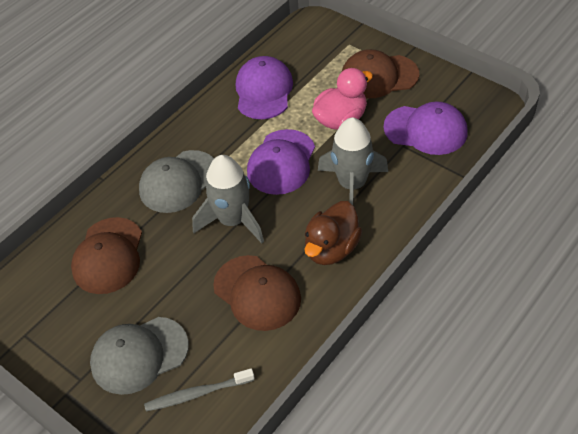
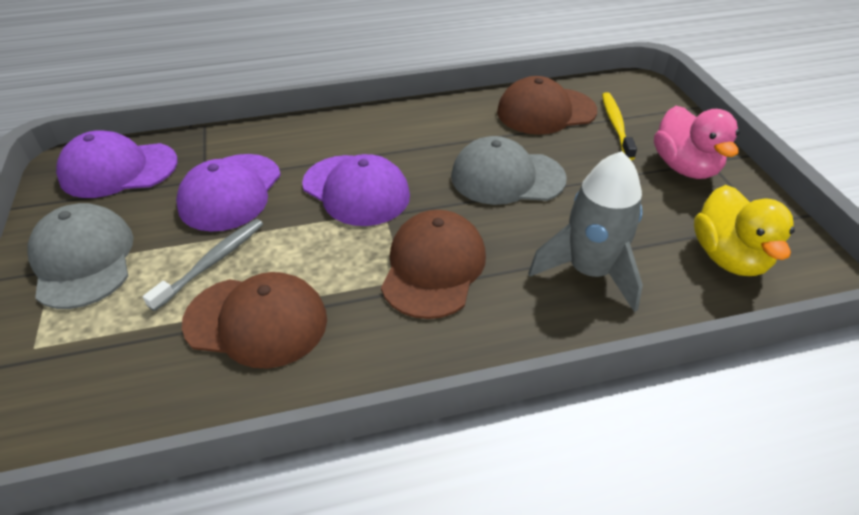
brown duck: 1 -> 0
grey rocket: 2 -> 1
yellow duck: 0 -> 1
yellow toothbrush: 0 -> 1

